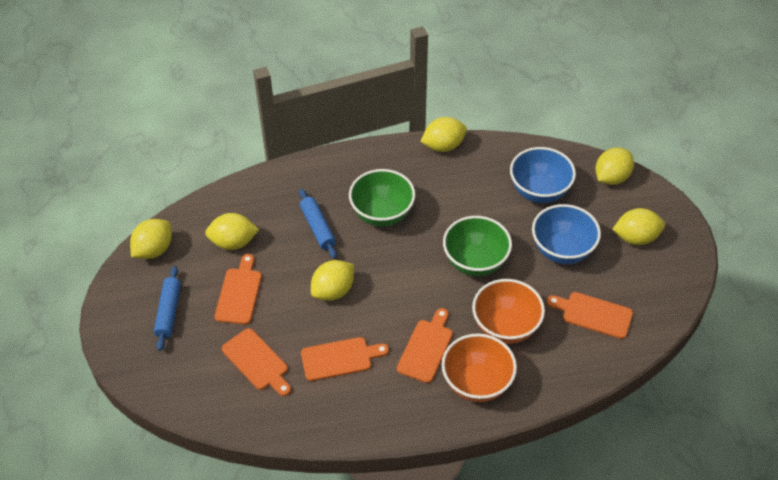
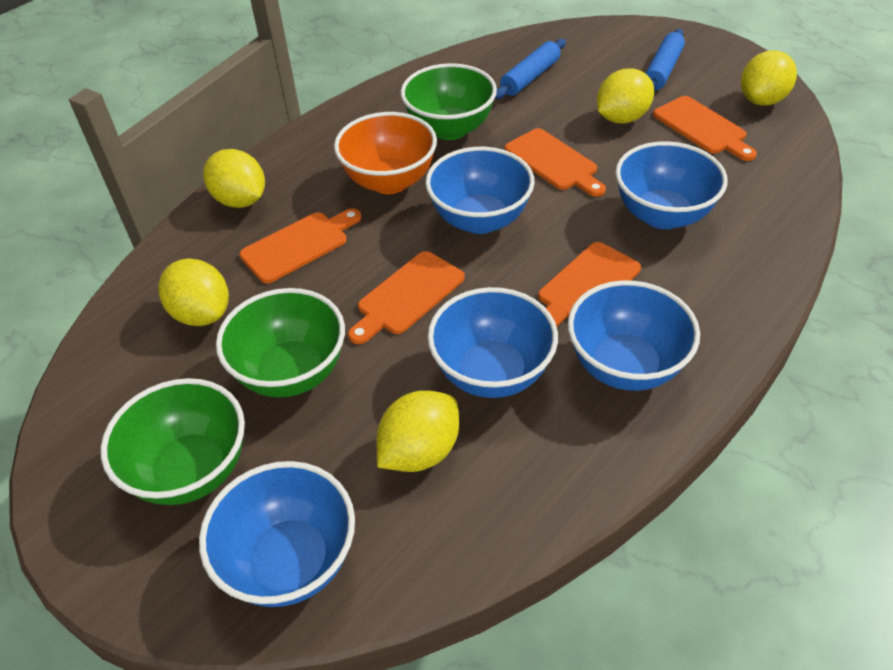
blue bowl: 2 -> 5
green bowl: 2 -> 3
orange bowl: 2 -> 1
yellow lemon: 6 -> 5

